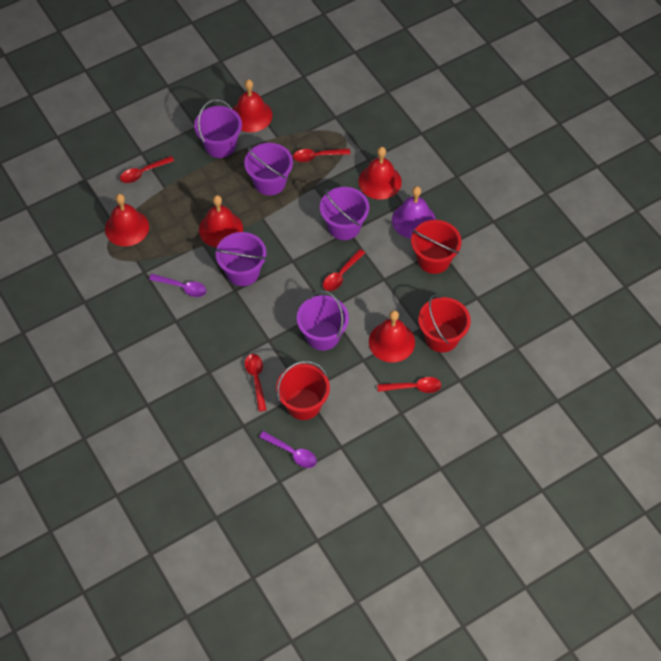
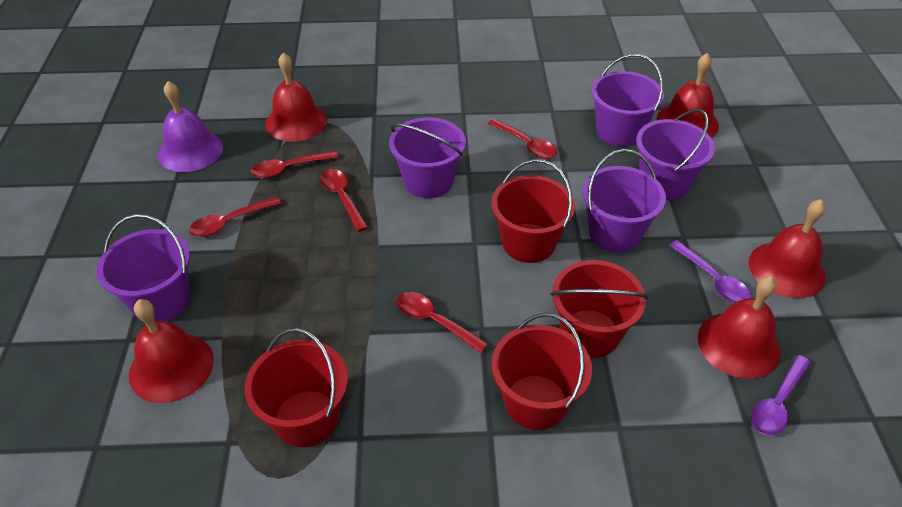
red bucket: 3 -> 4

